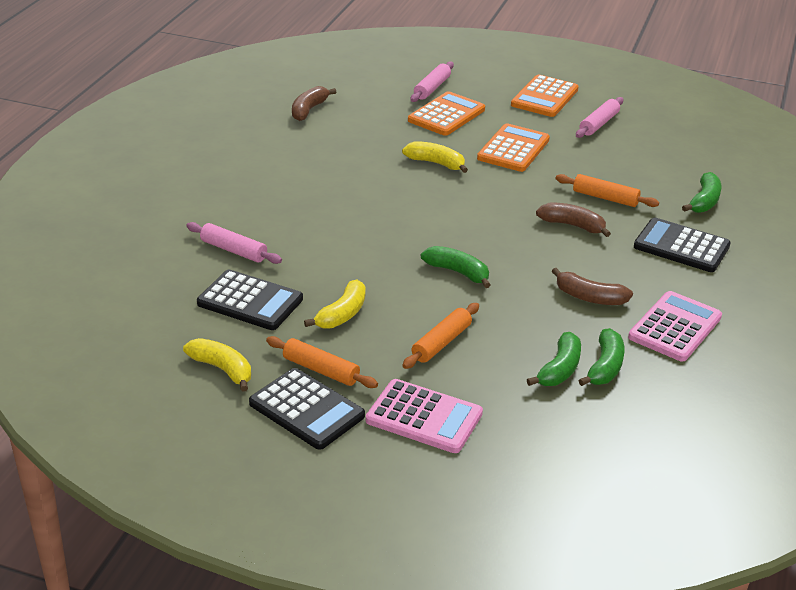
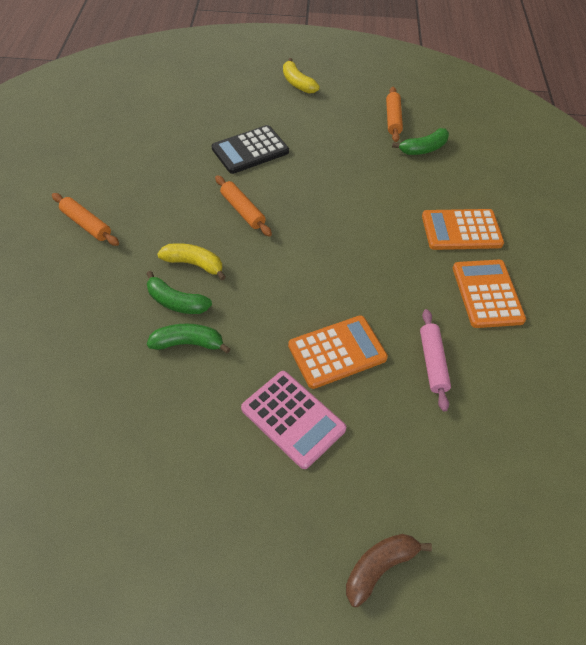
black calculator: 3 -> 1
brown banana: 3 -> 1
green banana: 4 -> 3
pink calculator: 2 -> 1
pink rolling pin: 3 -> 1
yellow banana: 3 -> 2

